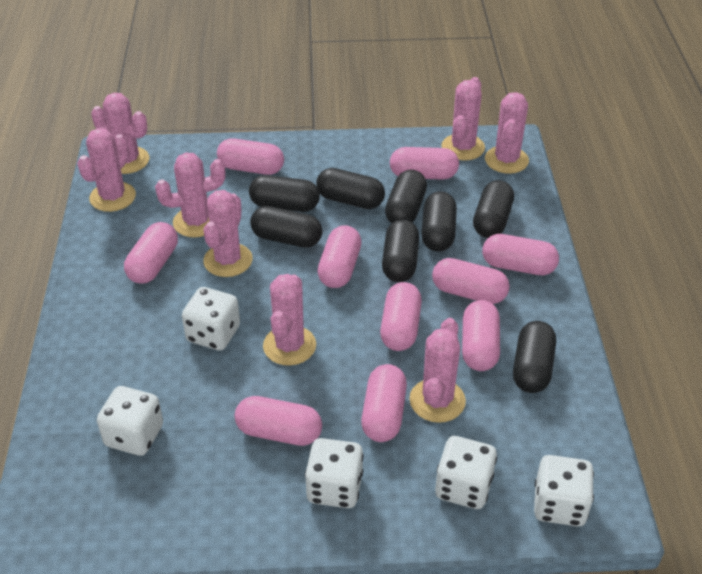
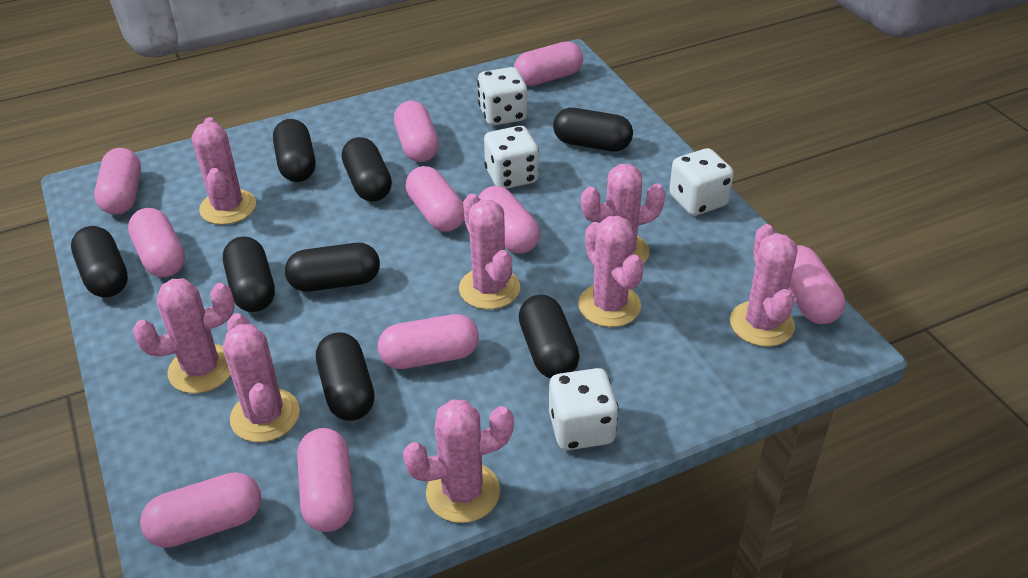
white dice: 5 -> 4

